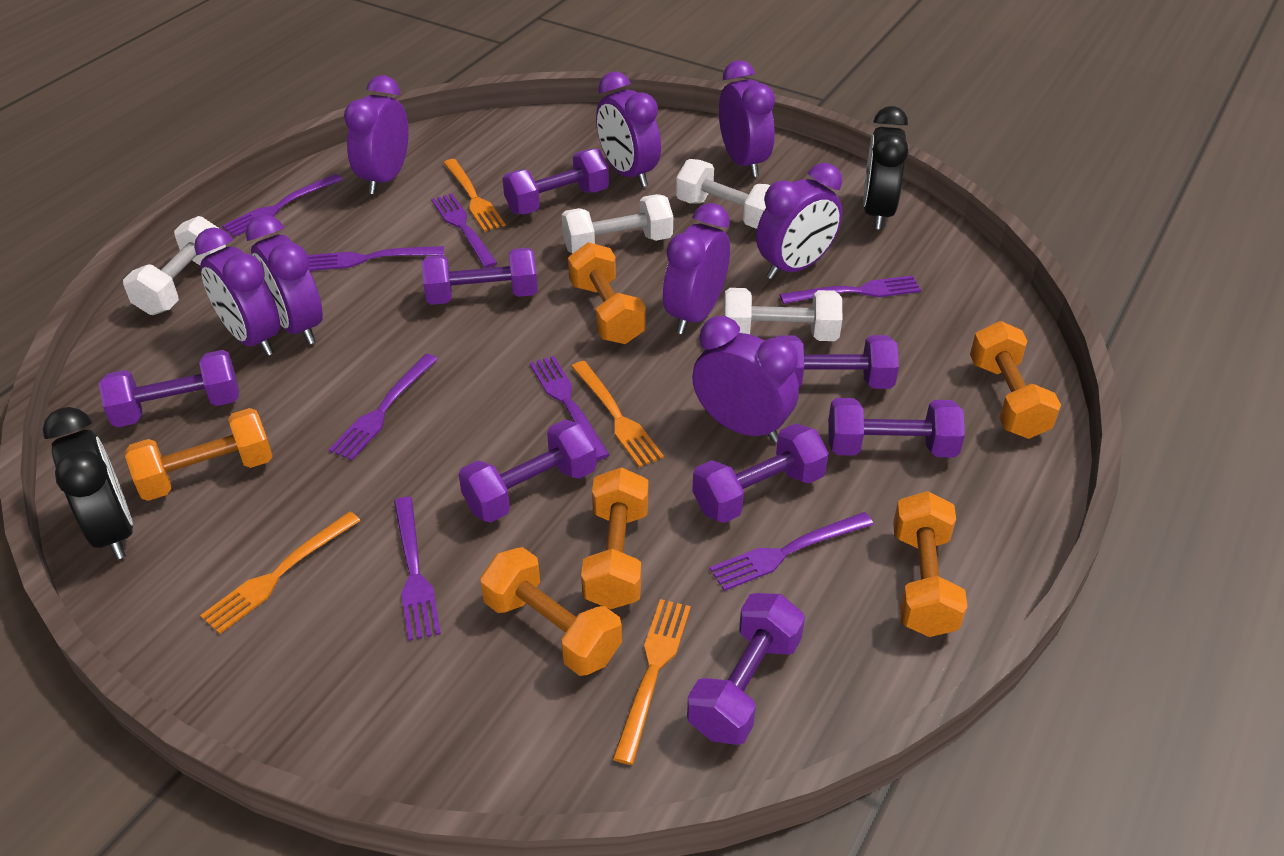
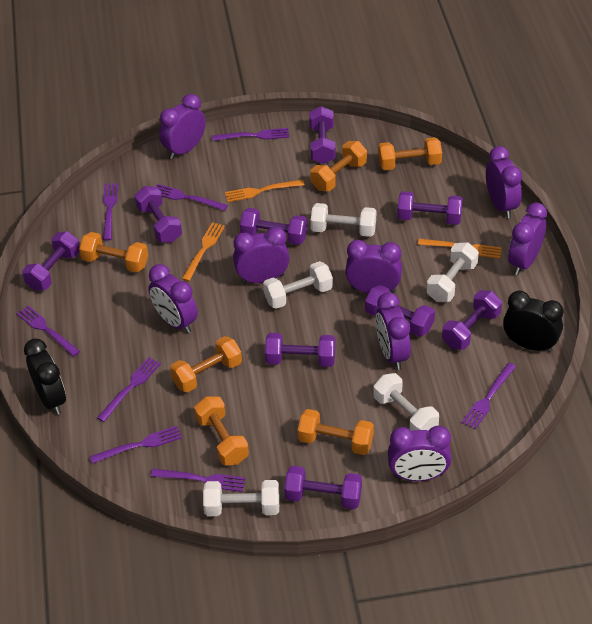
orange fork: 4 -> 3
purple dumbbell: 8 -> 9
white dumbbell: 4 -> 5

